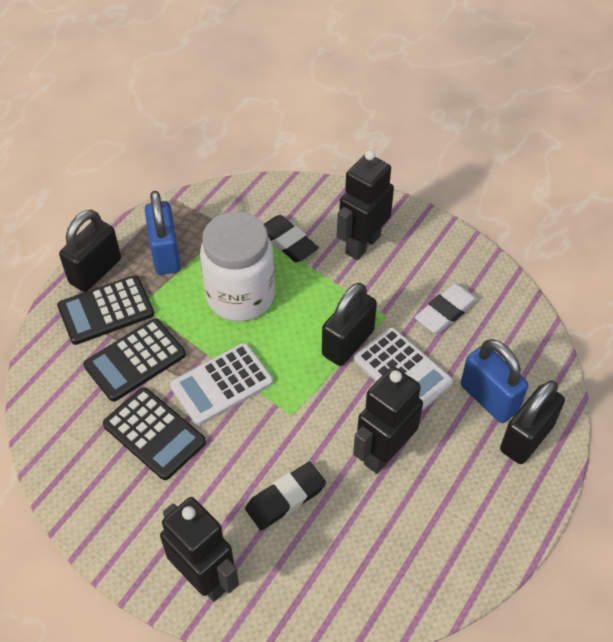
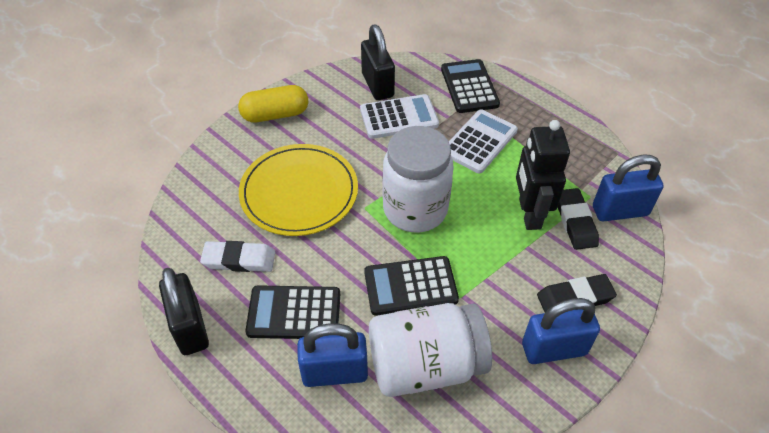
black padlock: 3 -> 2
black robot: 3 -> 1
blue padlock: 2 -> 3
white jar: 1 -> 2
yellow capsule: 0 -> 1
yellow plate: 0 -> 1

